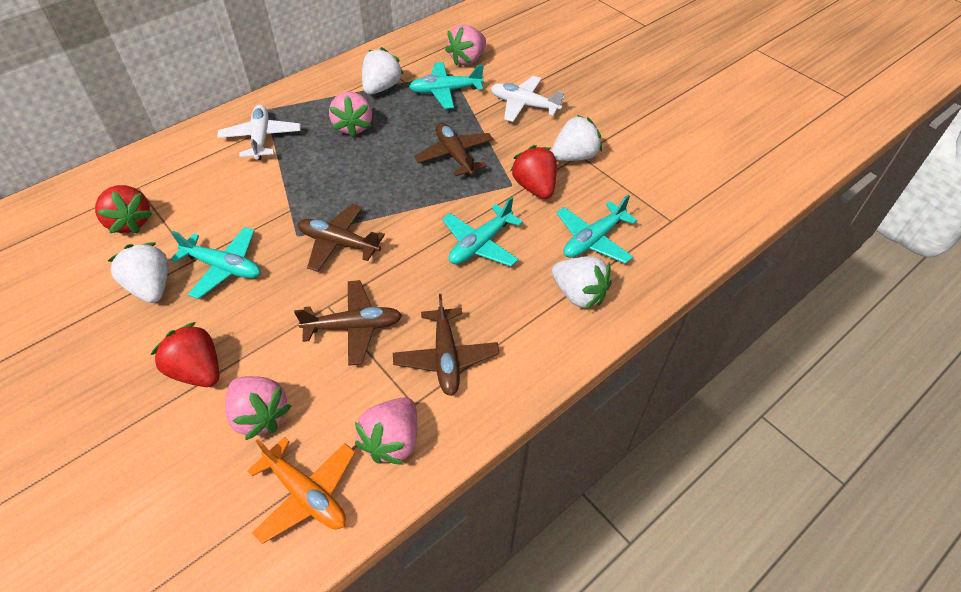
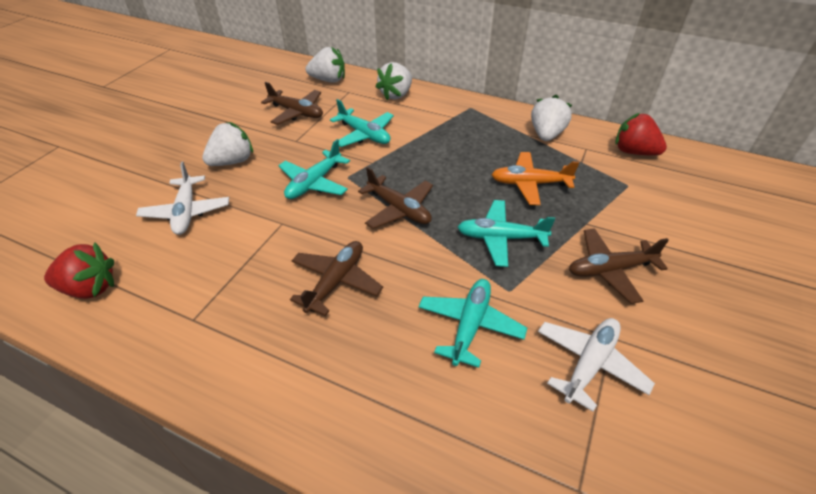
pink strawberry: 4 -> 0
red strawberry: 3 -> 2

